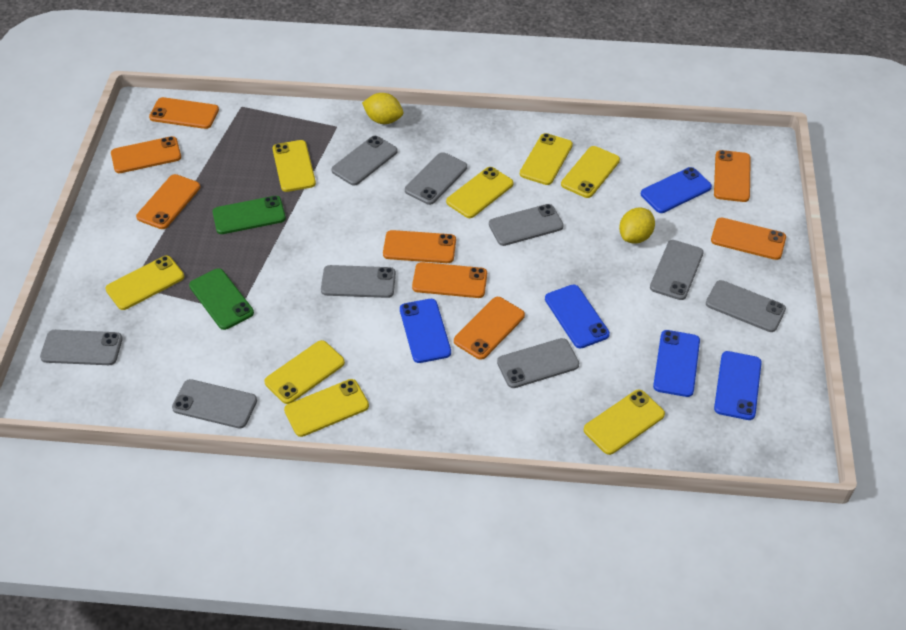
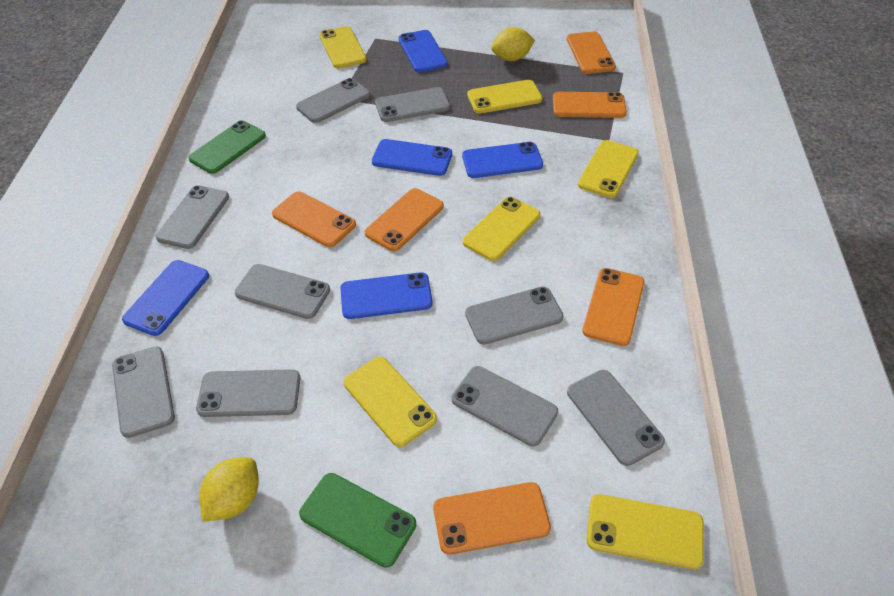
orange phone: 8 -> 6
yellow phone: 8 -> 6

